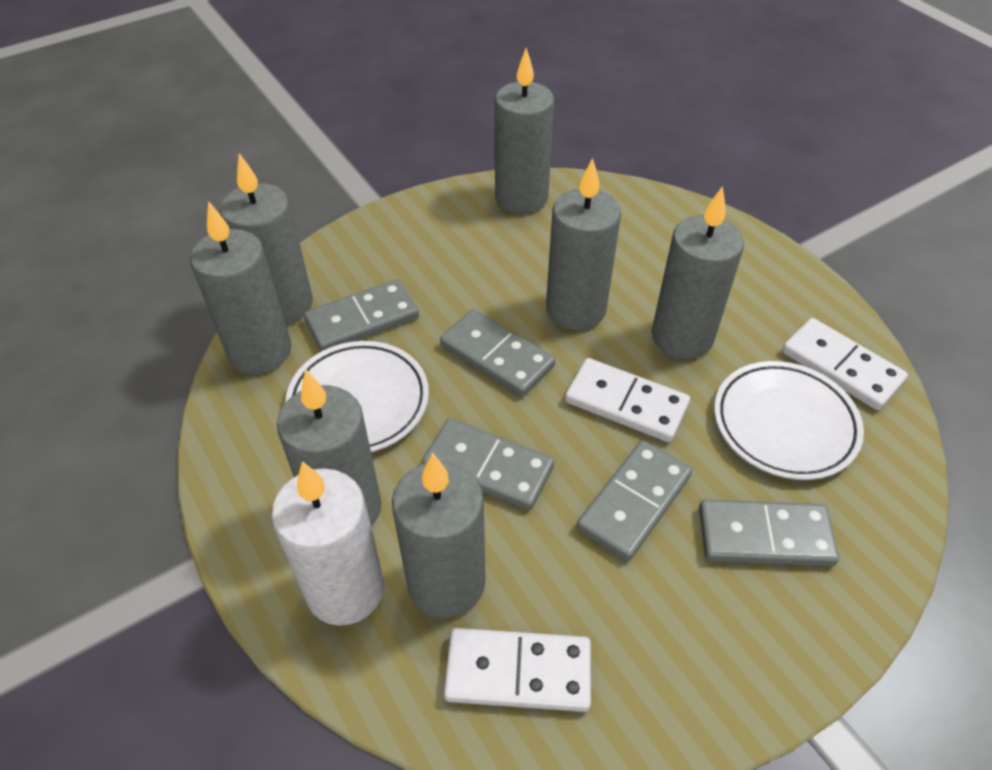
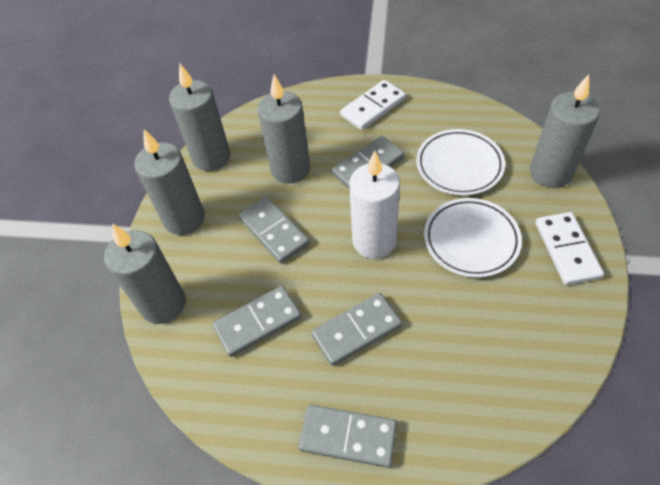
grey candle: 7 -> 5
white domino: 3 -> 2

